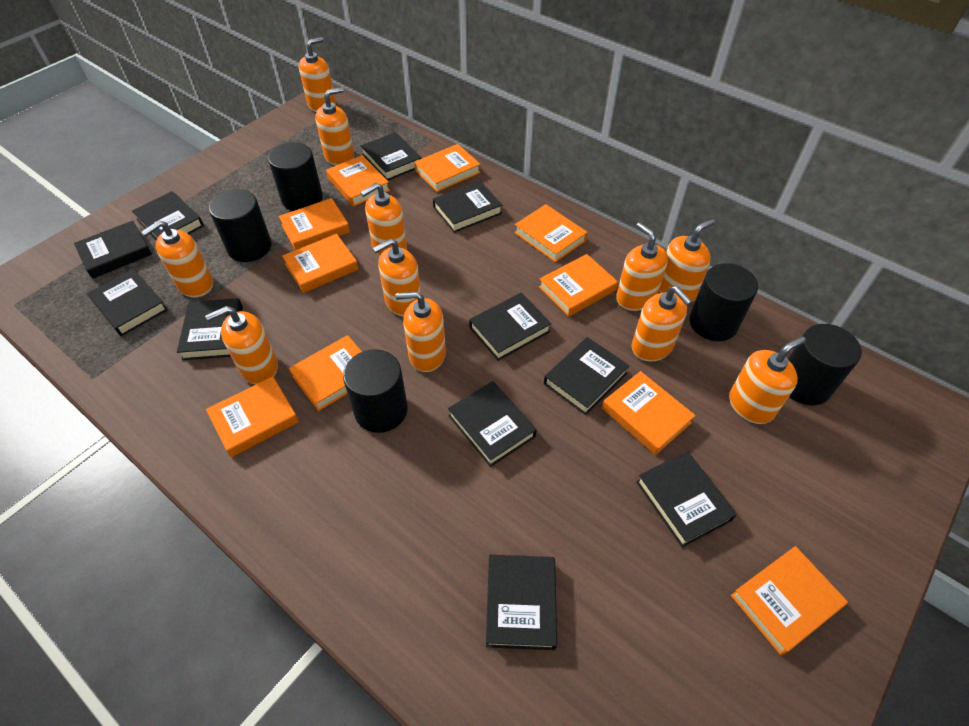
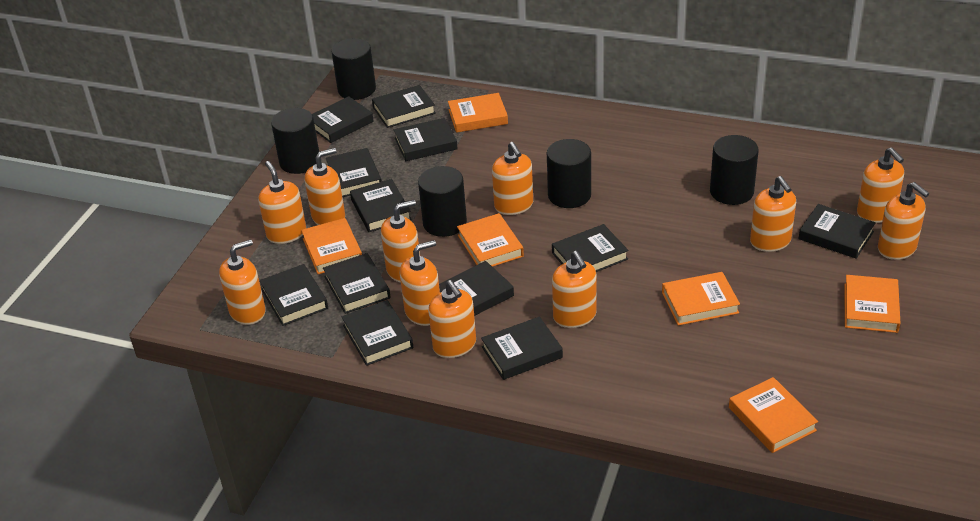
black book: 11 -> 12
orange book: 10 -> 6

